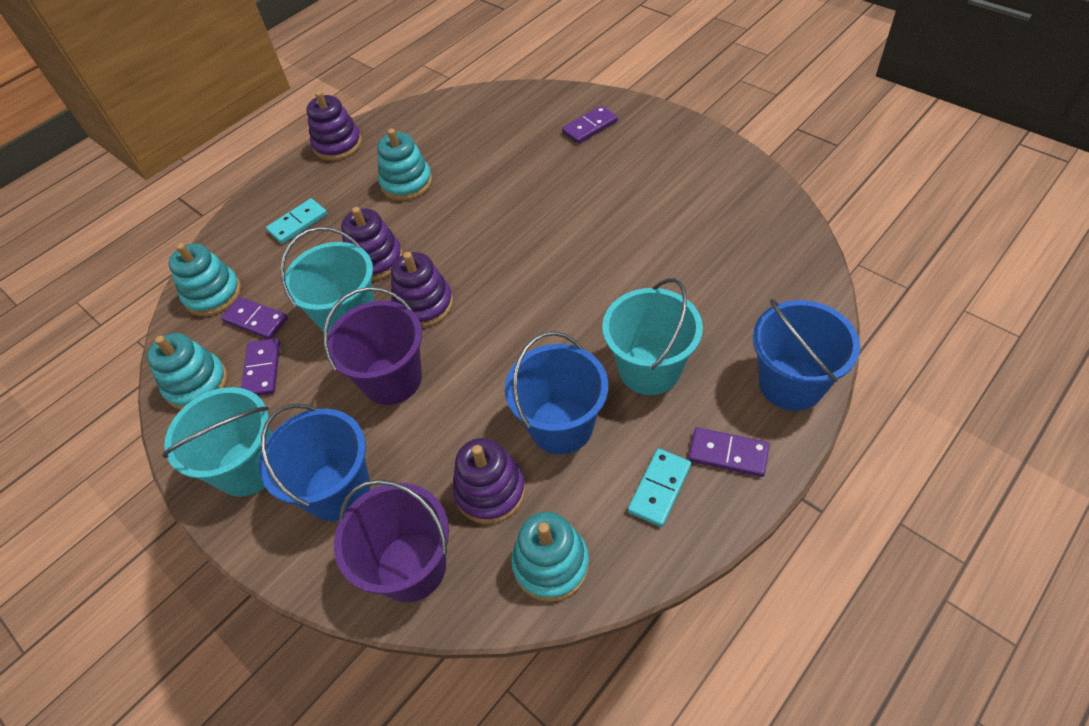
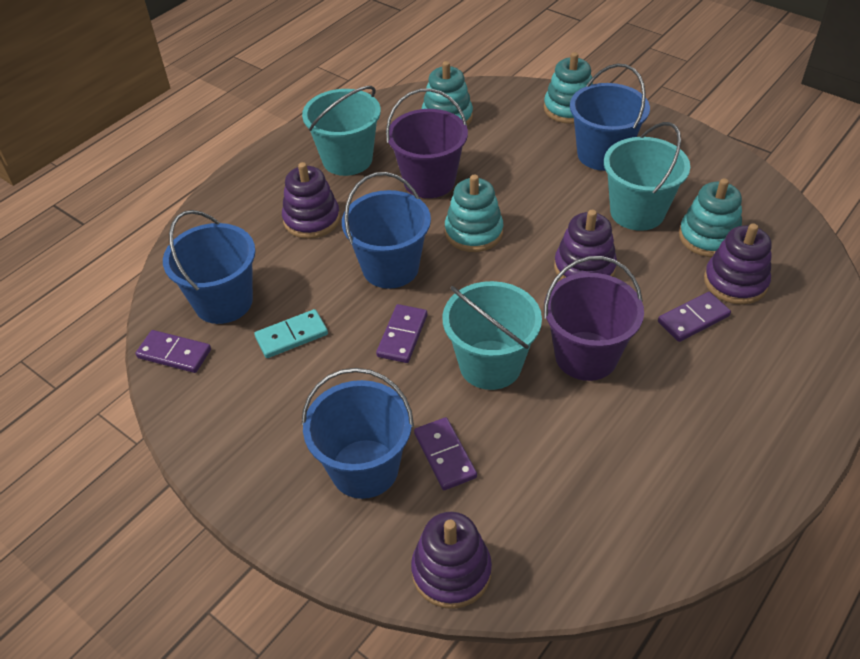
blue bucket: 3 -> 4
turquoise domino: 2 -> 1

